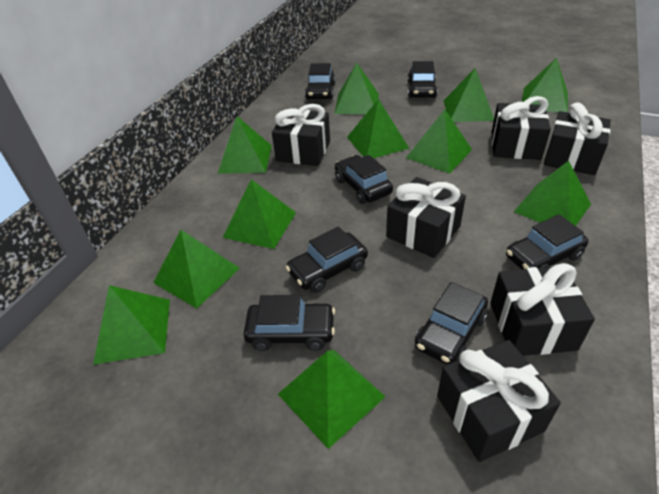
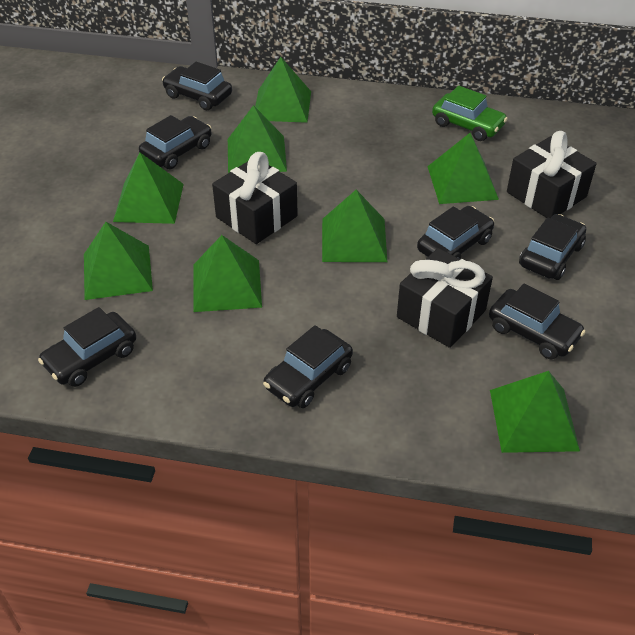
black gift: 6 -> 3
green car: 0 -> 1
green pyramid: 11 -> 8

